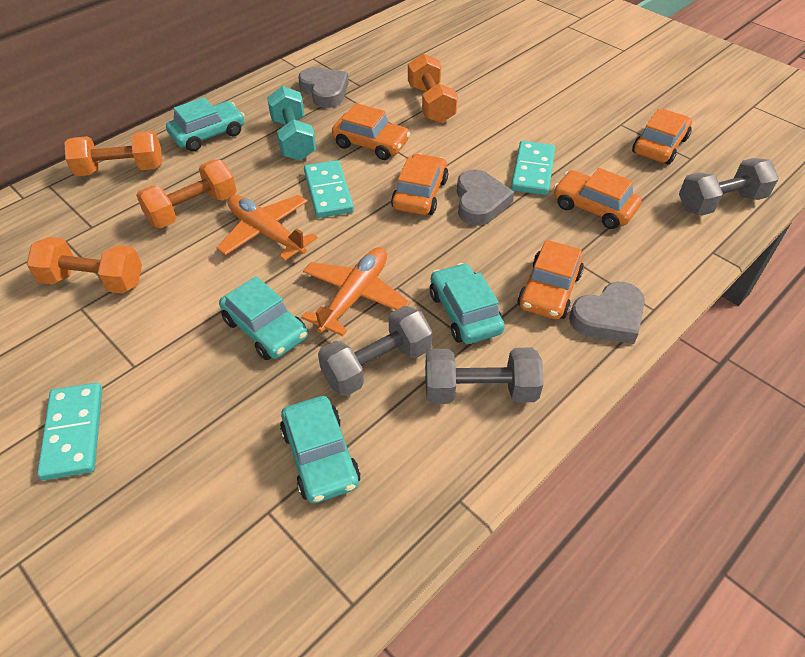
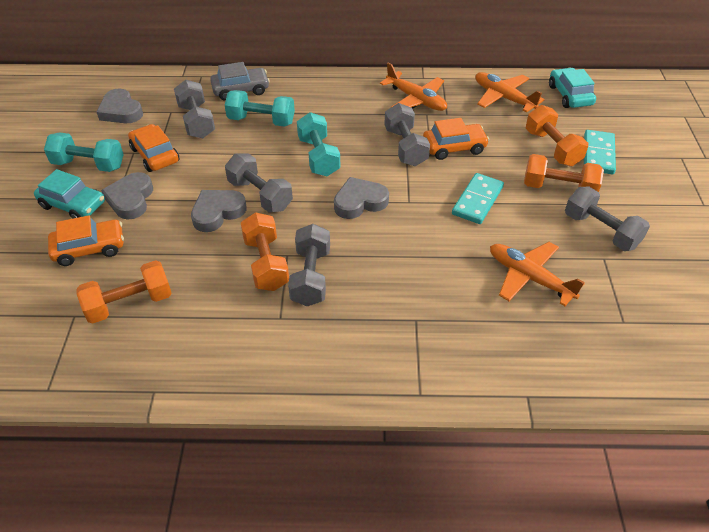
grey car: 0 -> 1
grey dumbbell: 3 -> 5
grey heart: 3 -> 4
orange car: 5 -> 3
orange plane: 2 -> 3
turquoise car: 4 -> 2
turquoise domino: 3 -> 2
turquoise dumbbell: 1 -> 3

